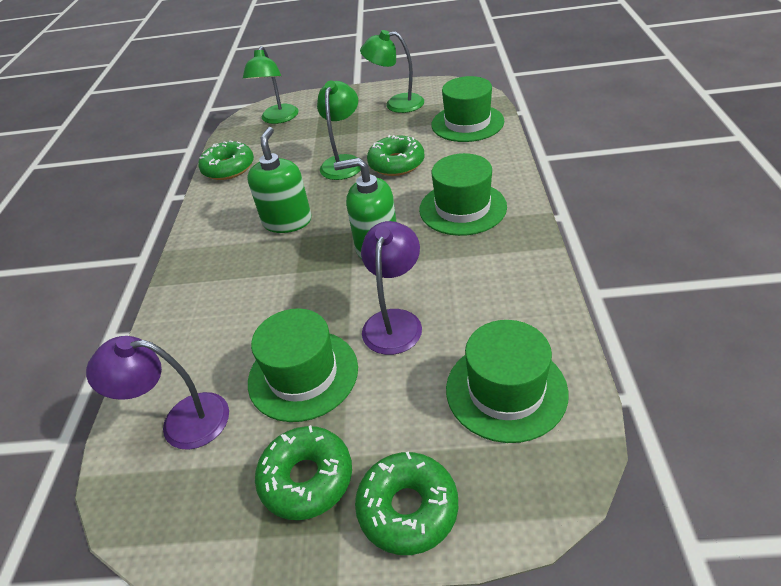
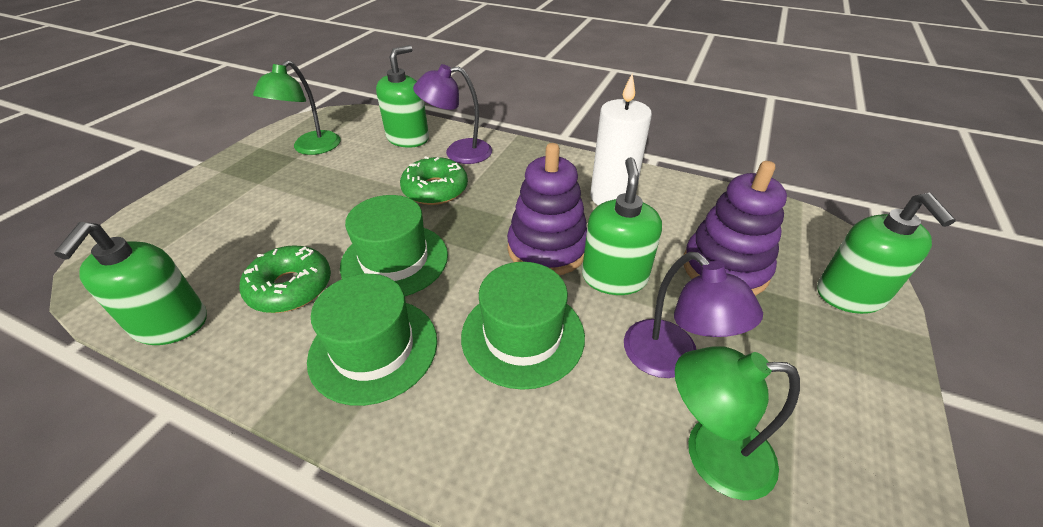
green donut: 4 -> 2
green hat: 4 -> 3
green lamp: 3 -> 2
green soap dispenser: 2 -> 4
purple stacking toy: 0 -> 2
white candle: 0 -> 1

